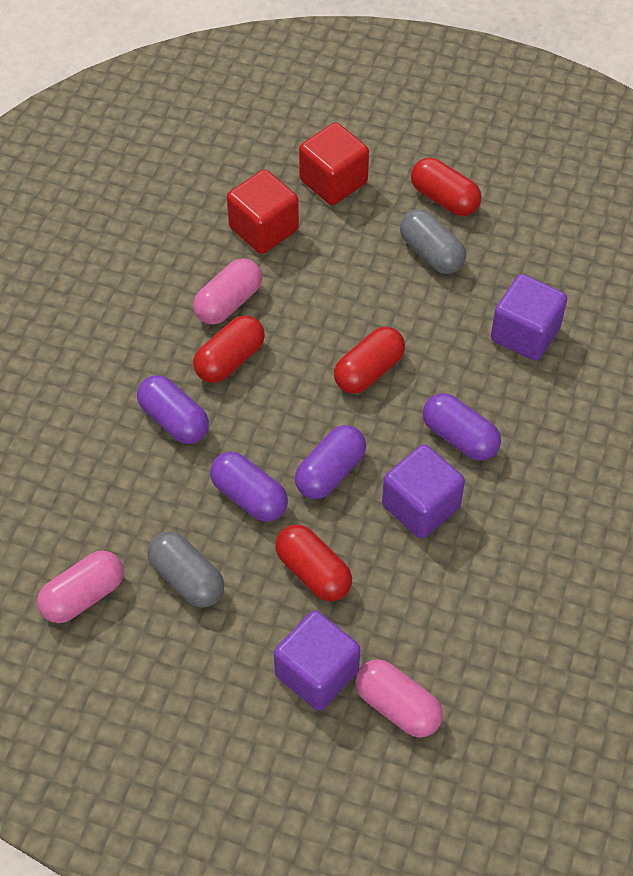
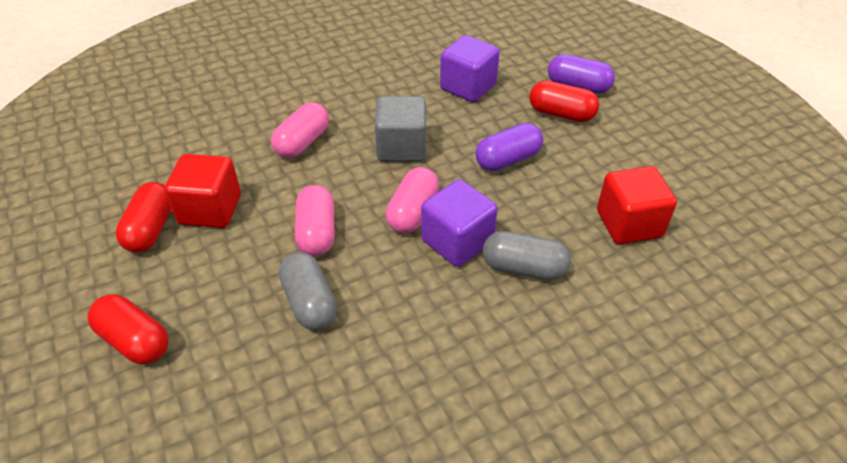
grey cube: 0 -> 1
purple capsule: 4 -> 2
purple cube: 3 -> 2
red capsule: 4 -> 3

